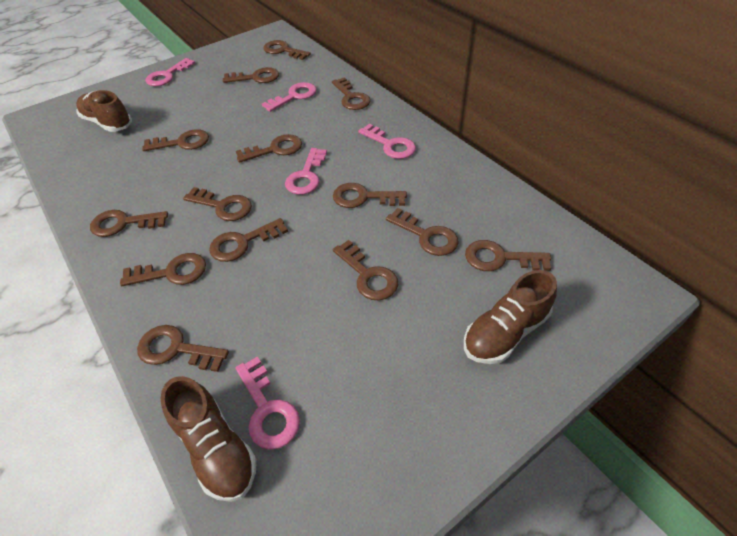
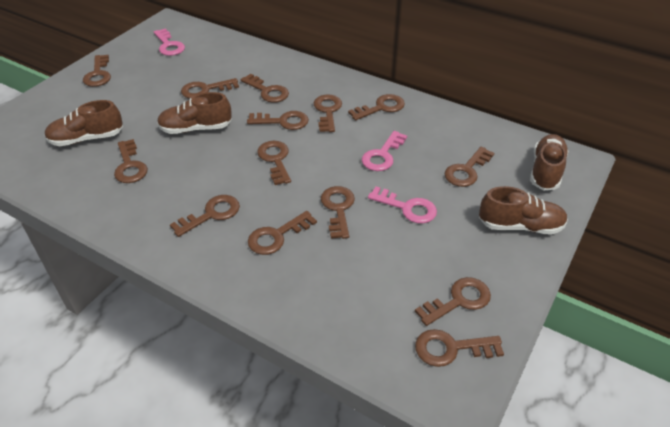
brown shoe: 3 -> 4
pink key: 5 -> 3

